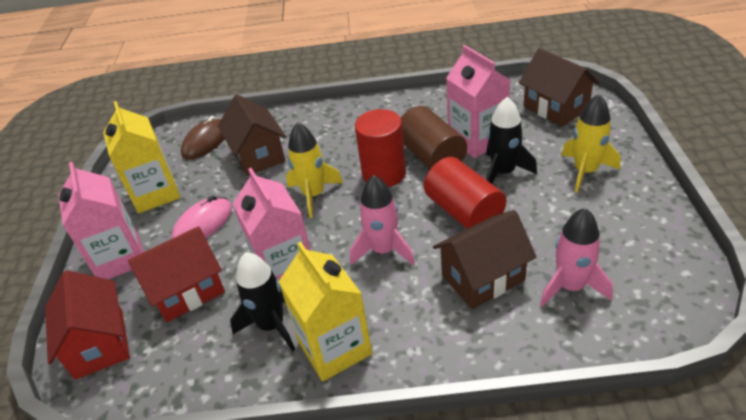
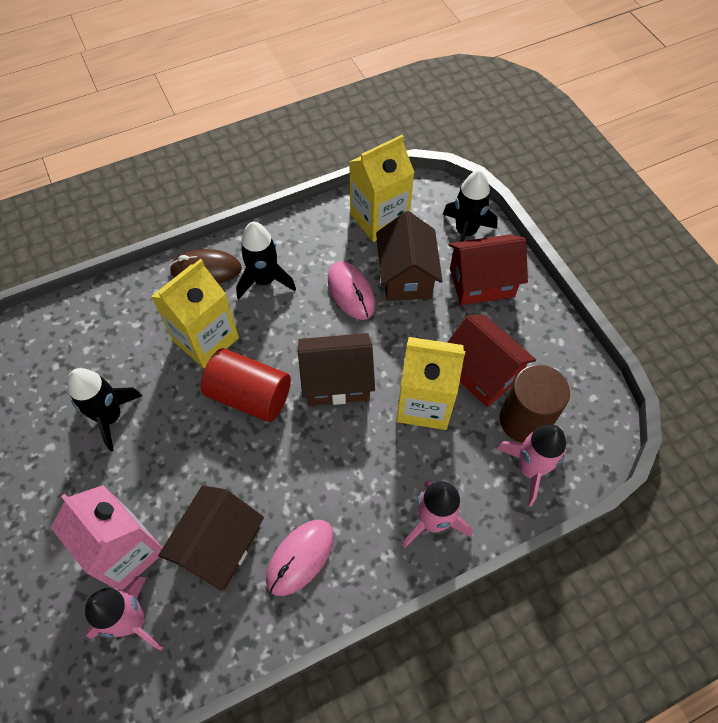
black rocket: 2 -> 3
pink carton: 3 -> 1
pink mouse: 1 -> 2
pink rocket: 2 -> 3
red cylinder: 2 -> 1
yellow carton: 2 -> 3
yellow rocket: 2 -> 0

